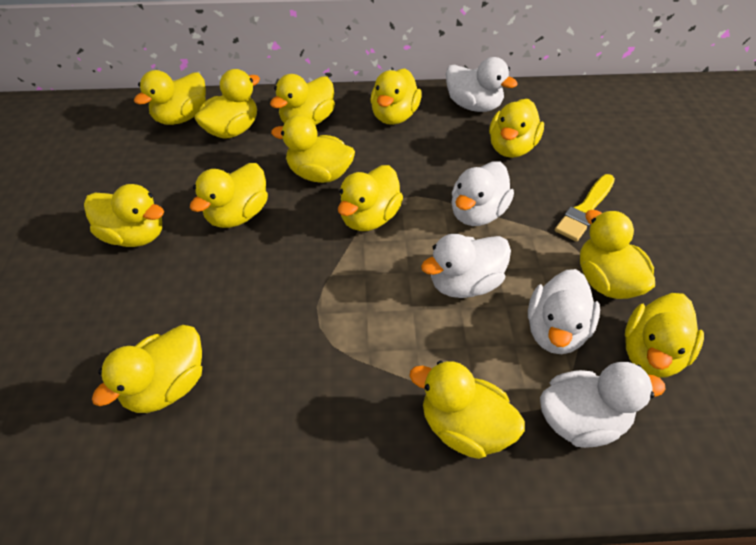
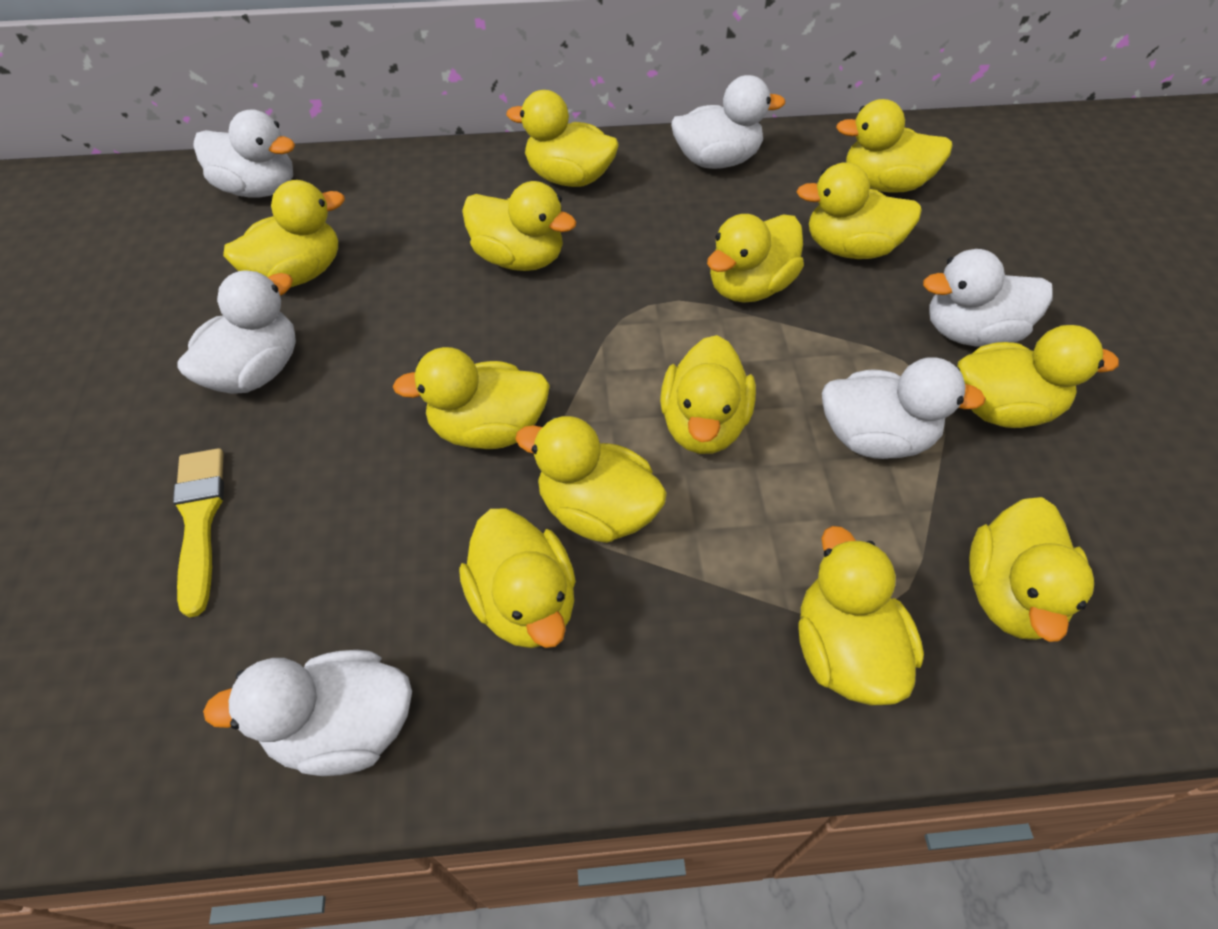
white duck: 5 -> 6

